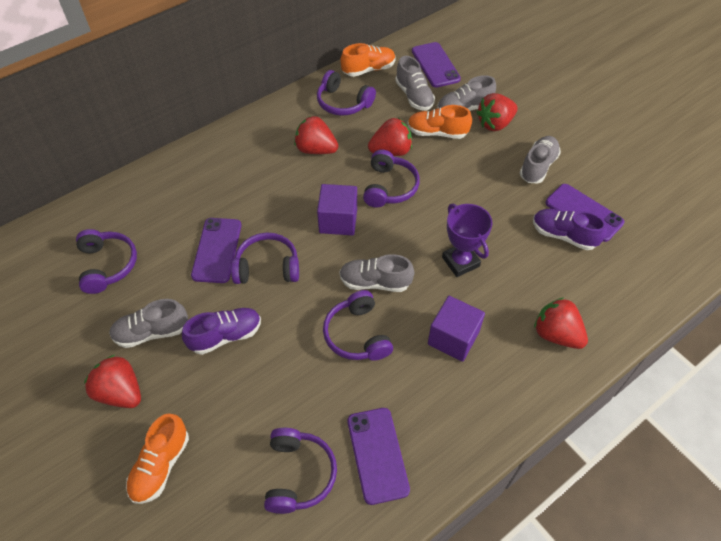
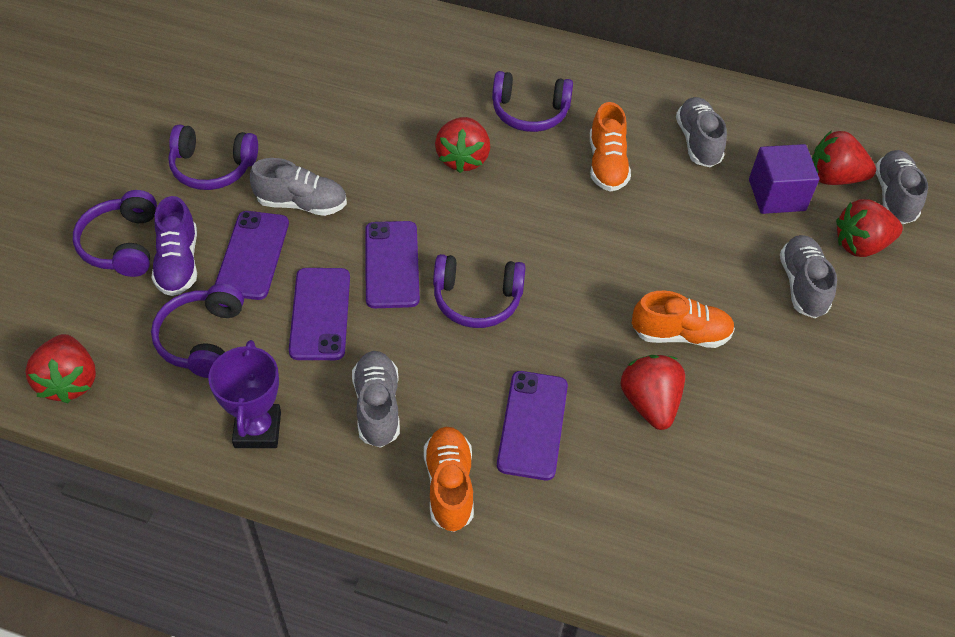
purple cube: 2 -> 1
purple headphones: 6 -> 5
purple shoe: 2 -> 1

